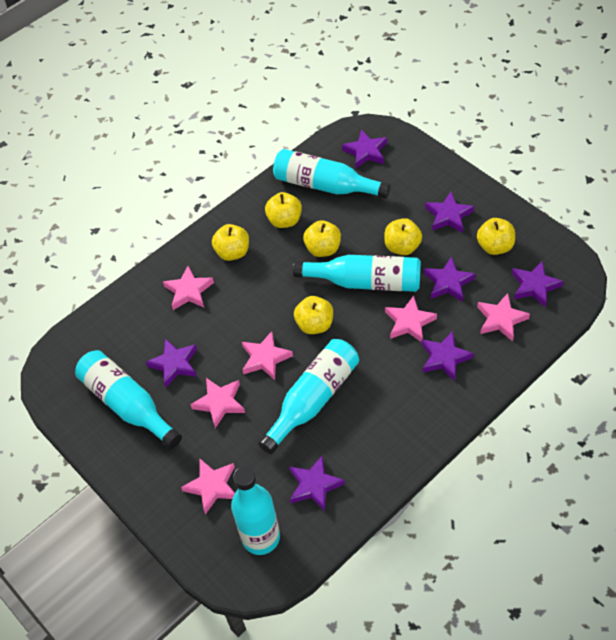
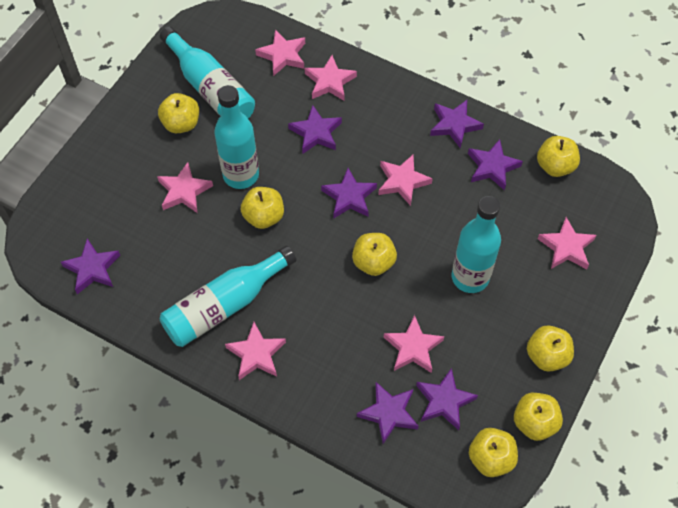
pink star: 6 -> 7
turquoise bottle: 5 -> 4
yellow apple: 6 -> 7

